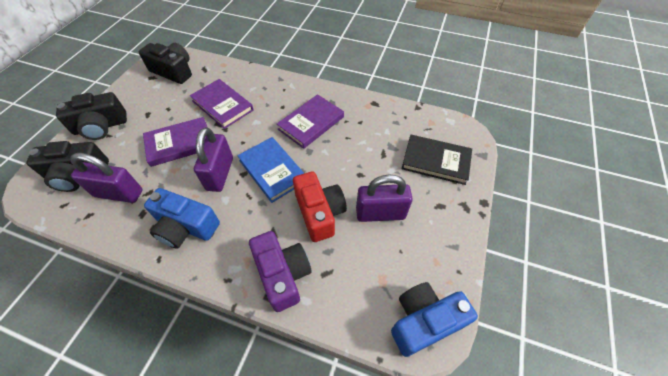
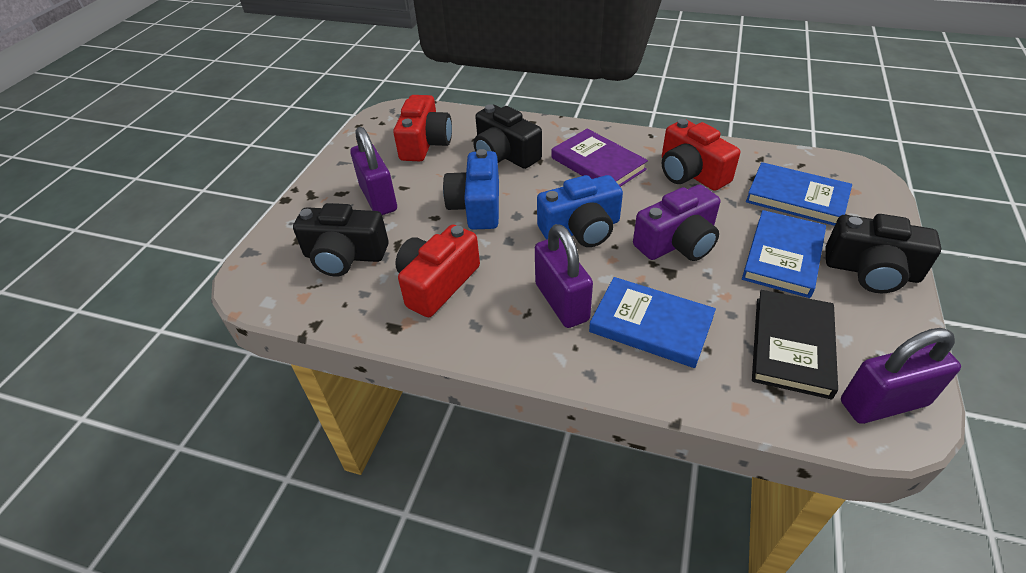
blue book: 1 -> 3
purple book: 3 -> 1
red camera: 1 -> 3

